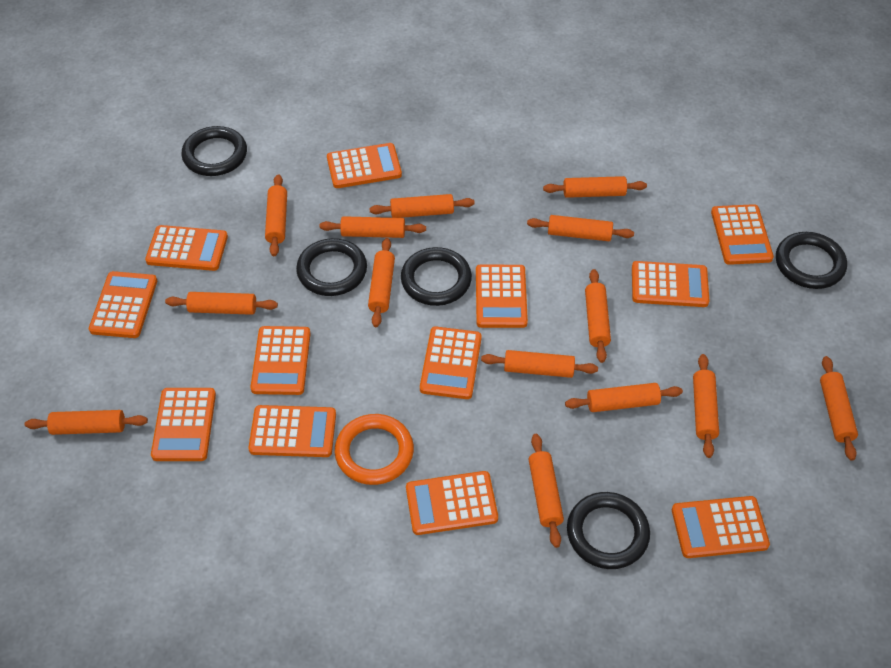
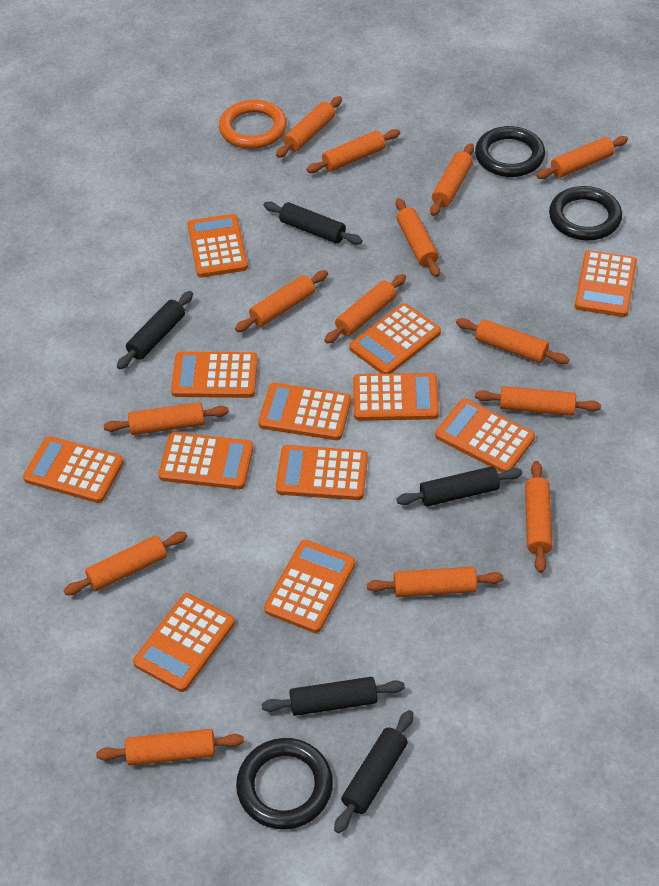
black ring: 5 -> 3
black rolling pin: 0 -> 5

